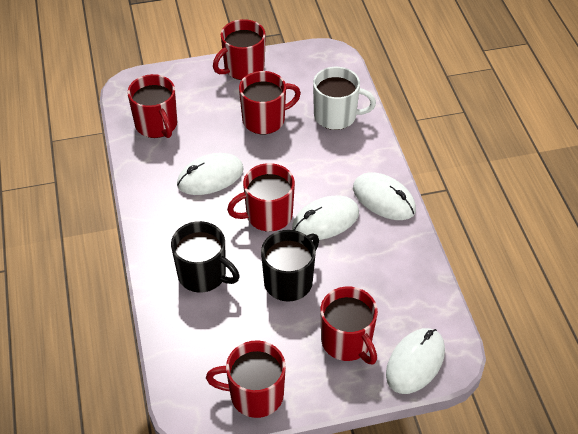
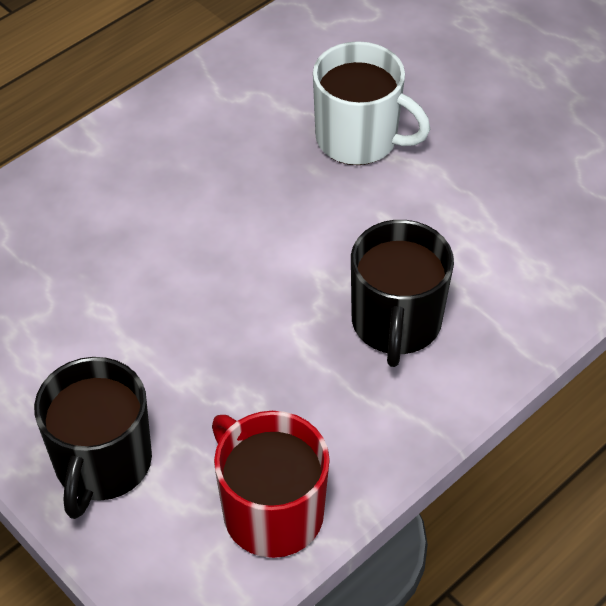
red mug: 6 -> 1
white mouse: 4 -> 0

